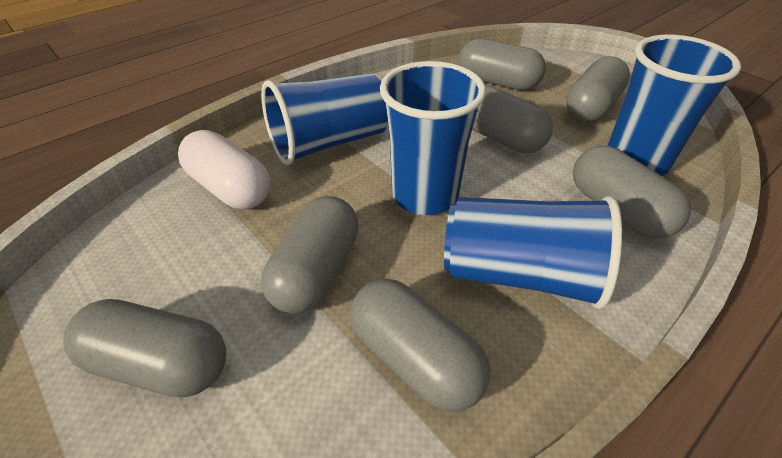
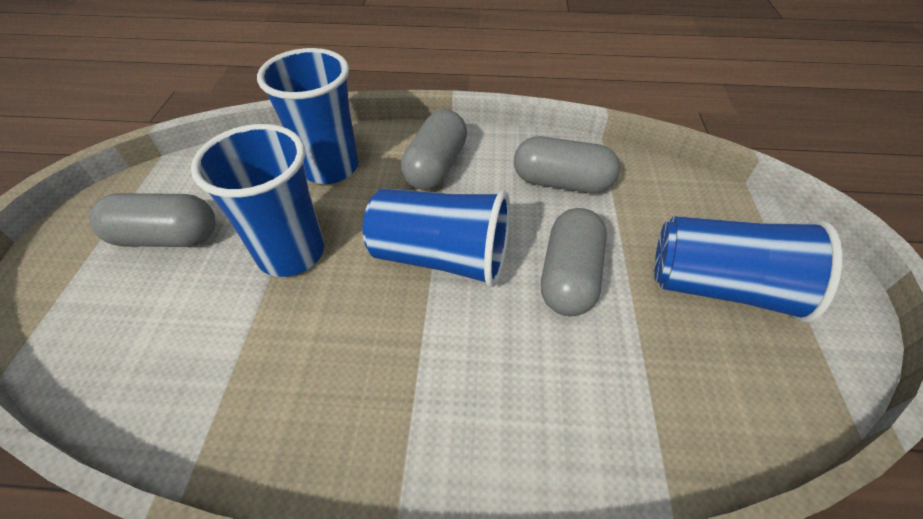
grey capsule: 7 -> 4
white capsule: 1 -> 0

